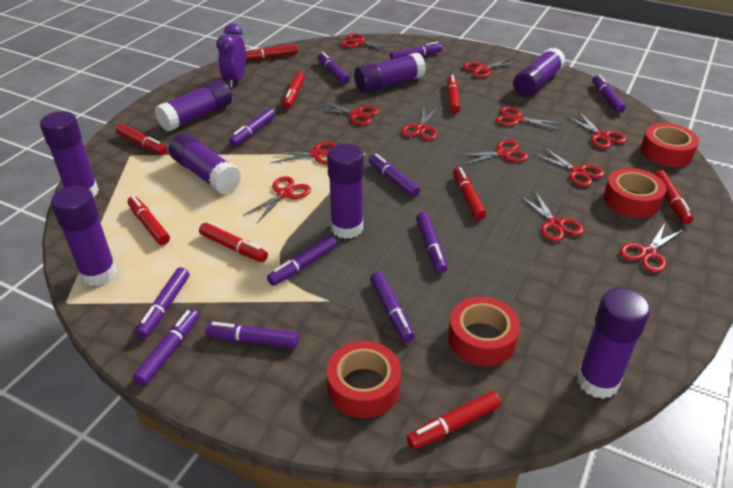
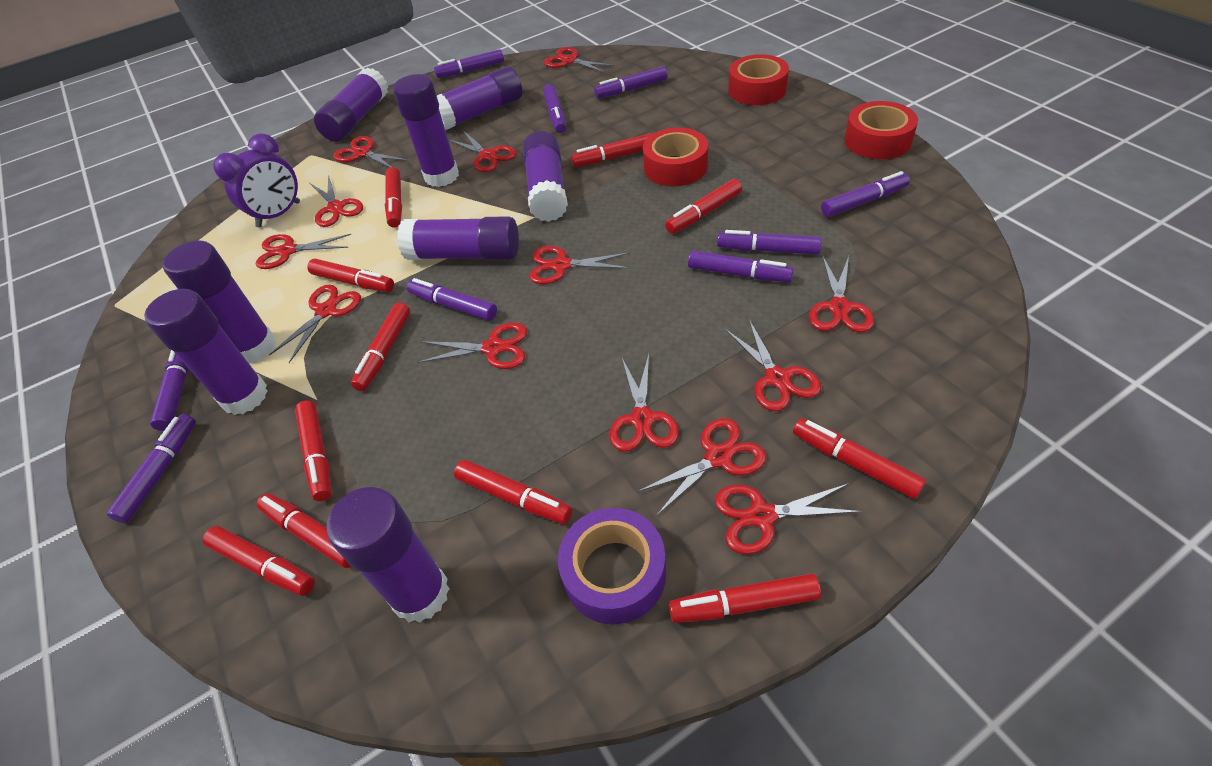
purple marker: 11 -> 9
purple tape: 0 -> 1
red marker: 9 -> 11
red scissors: 12 -> 13
red tape: 4 -> 3

